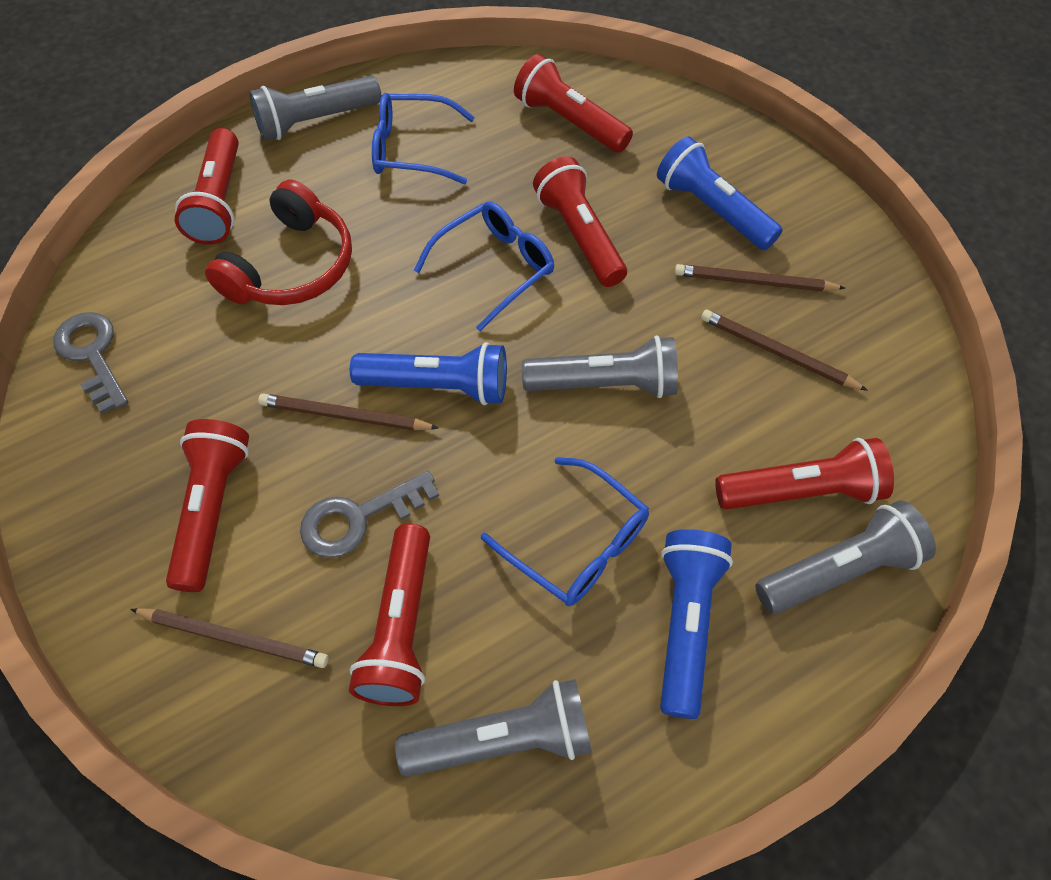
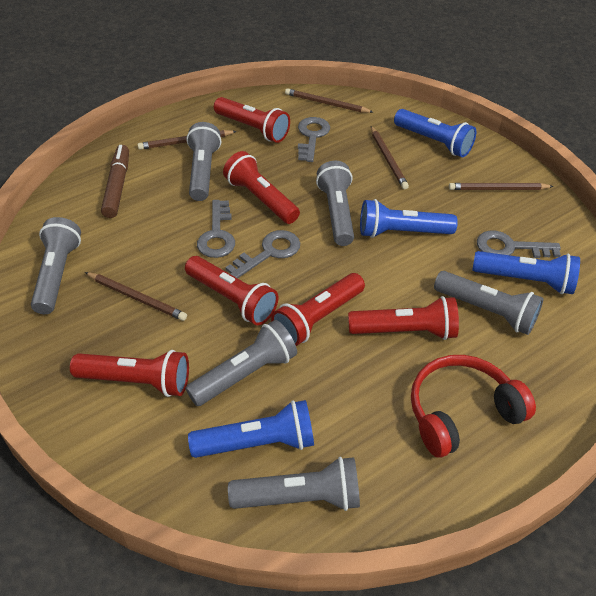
blue flashlight: 3 -> 4
blue glasses: 3 -> 0
brown marker: 0 -> 1
brown pencil: 4 -> 5
grey flashlight: 4 -> 6
grey key: 2 -> 4

